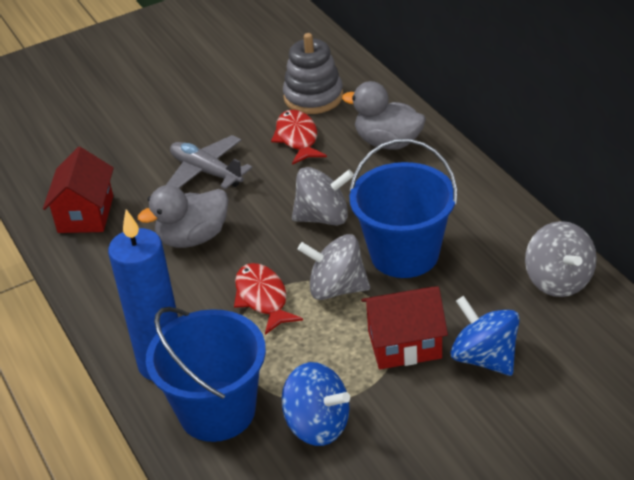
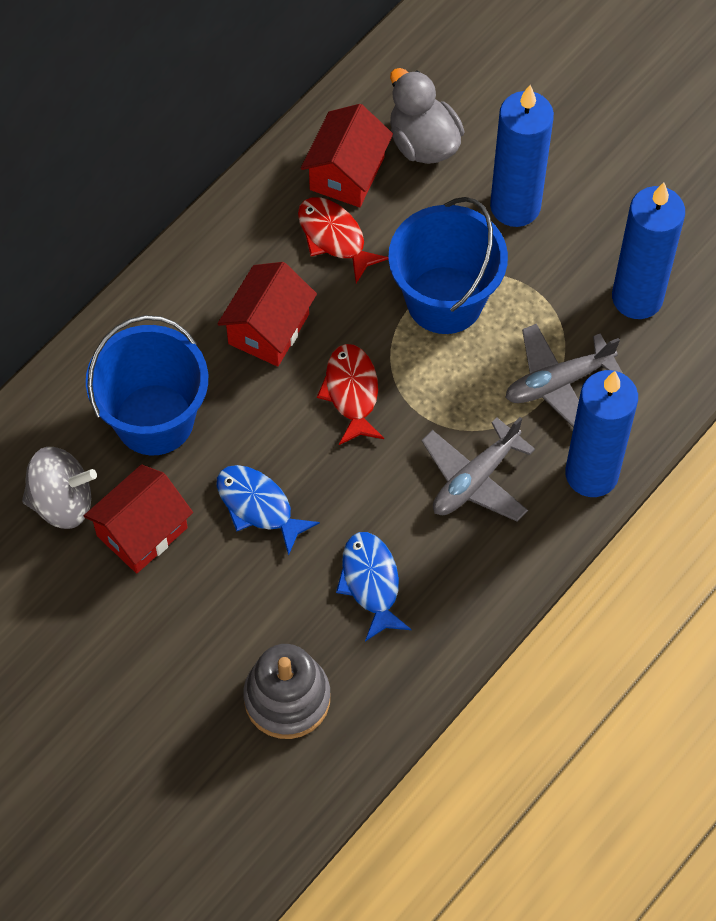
blue candle: 1 -> 3
blue fish: 0 -> 2
blue spinning top: 2 -> 0
grey duck: 2 -> 1
grey plane: 1 -> 2
grey spinning top: 3 -> 1
red house: 2 -> 3

